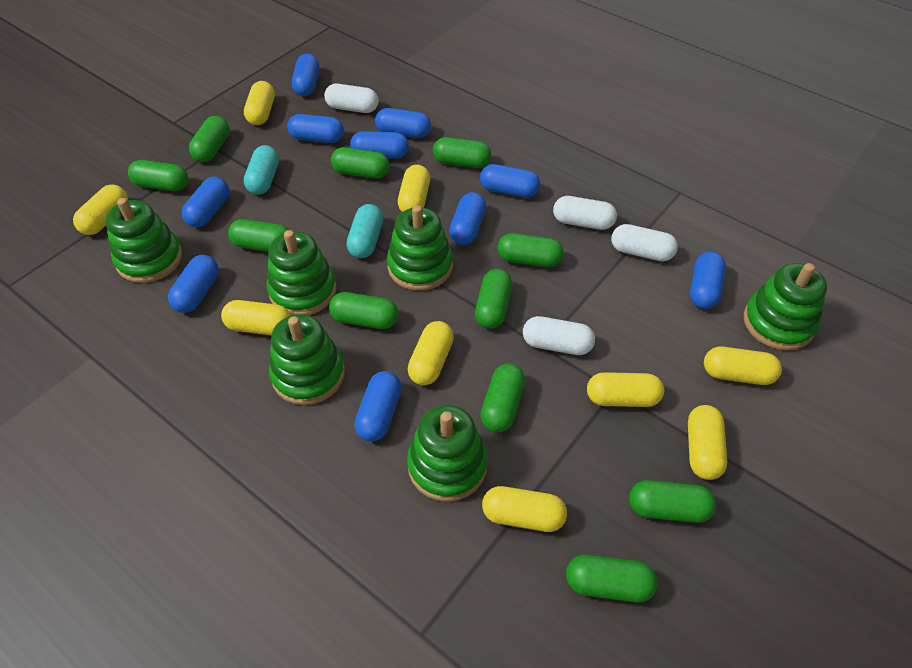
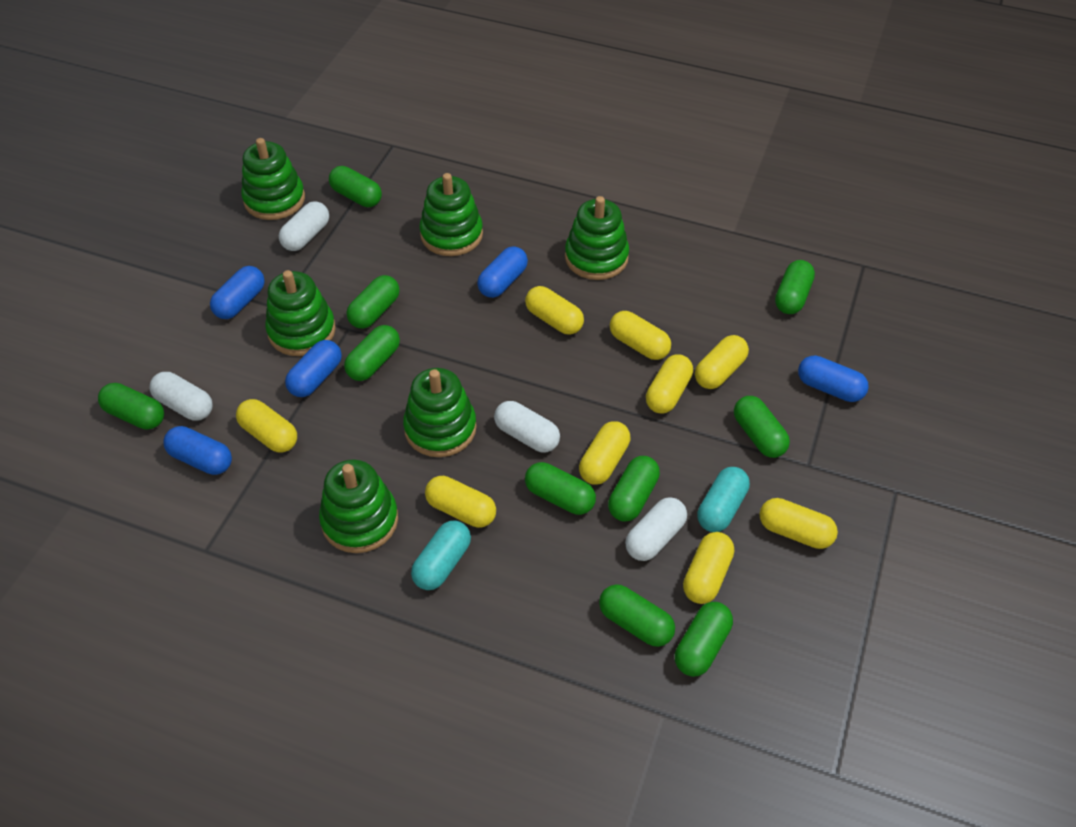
blue capsule: 10 -> 5
green capsule: 11 -> 10

